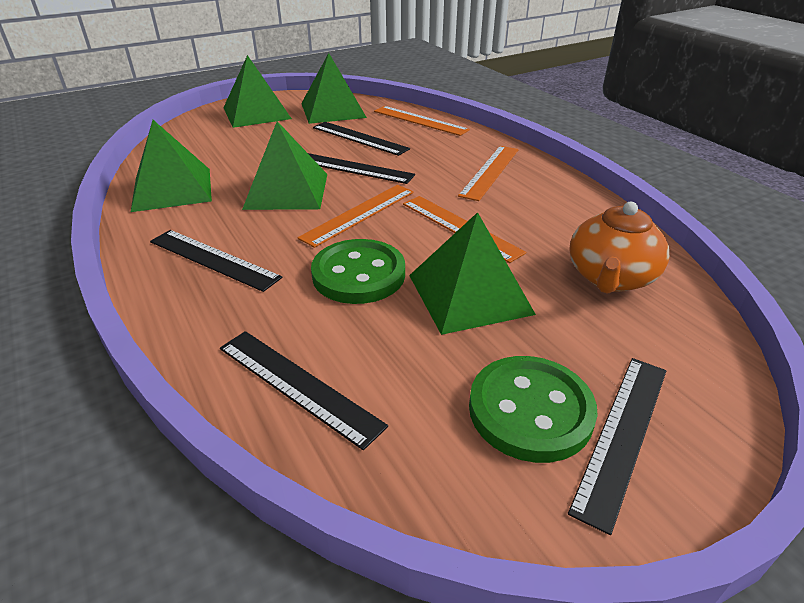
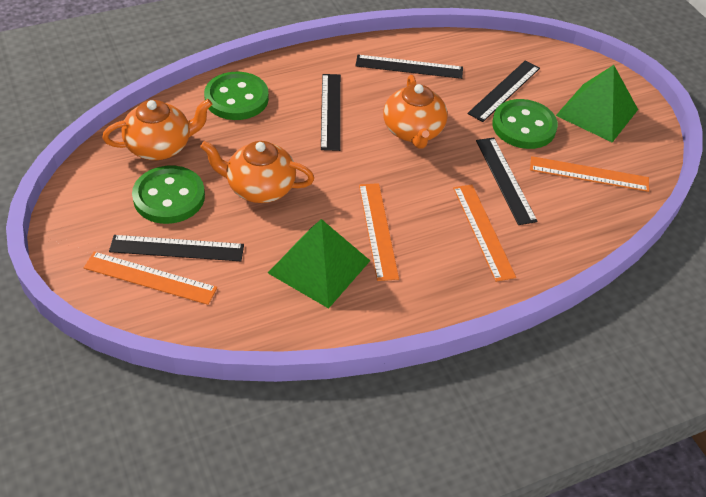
green button: 2 -> 3
green pyramid: 5 -> 2
orange teapot: 1 -> 3

